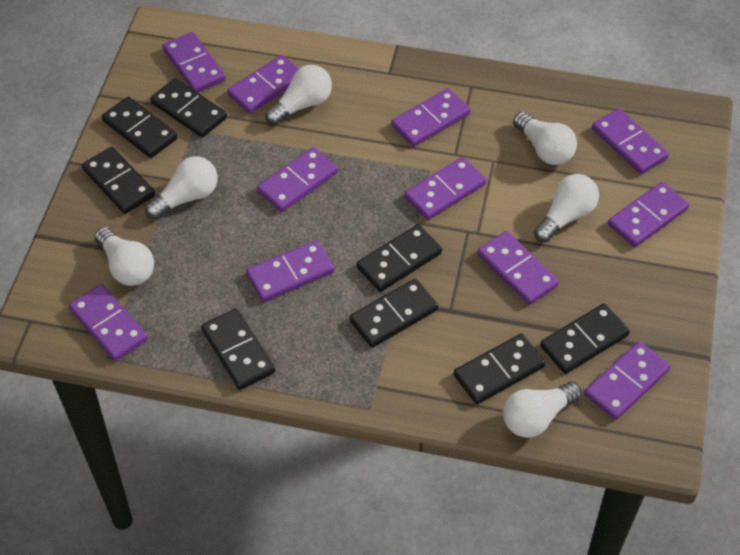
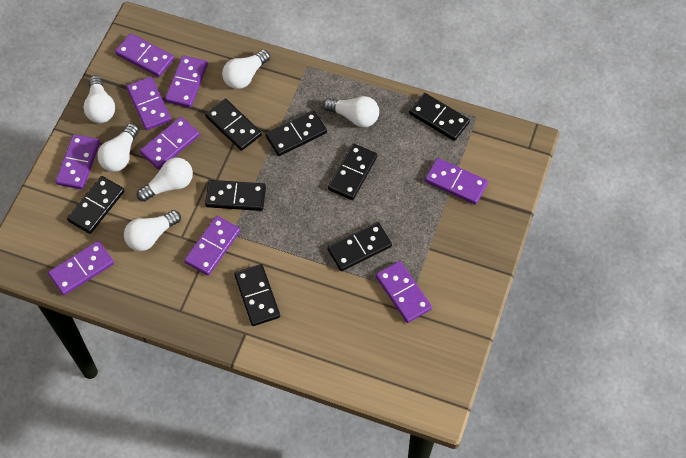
purple domino: 11 -> 9

